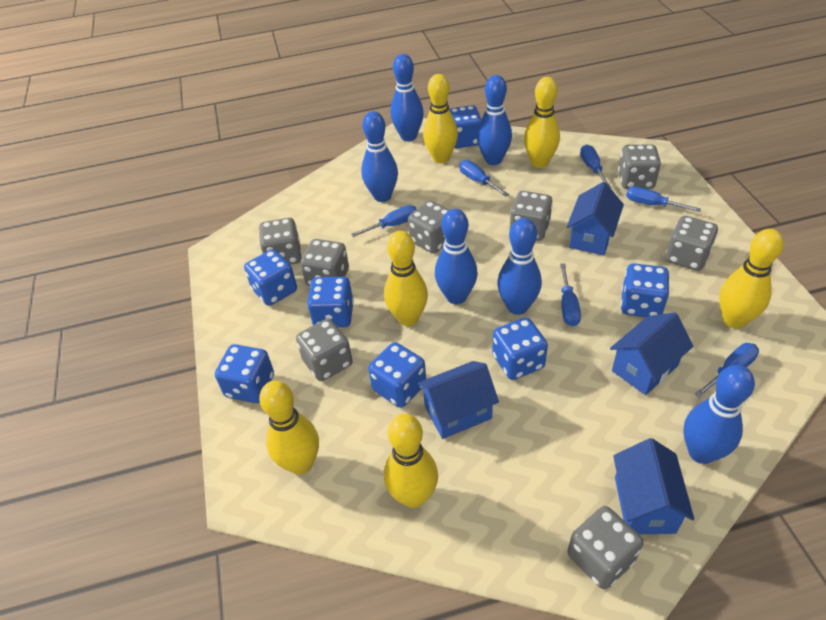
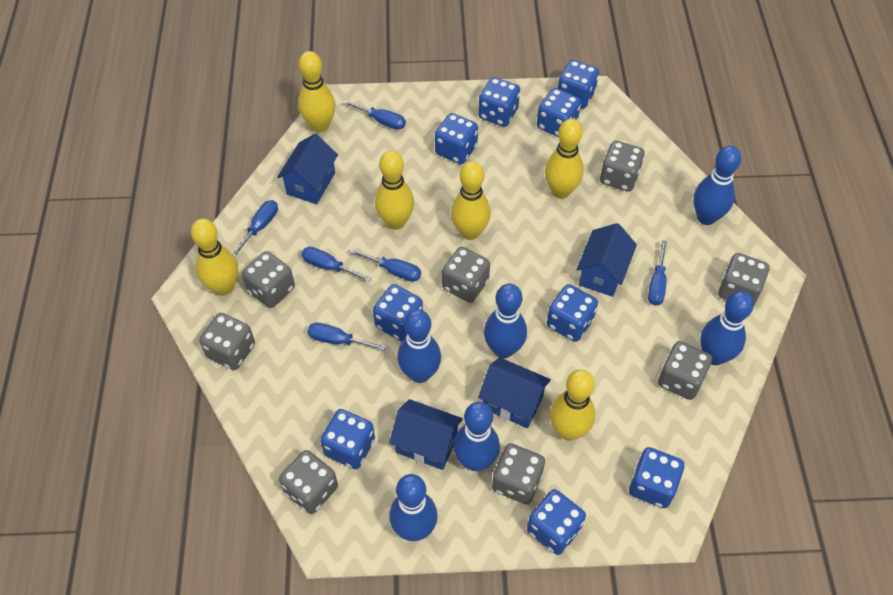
blue dice: 7 -> 9

